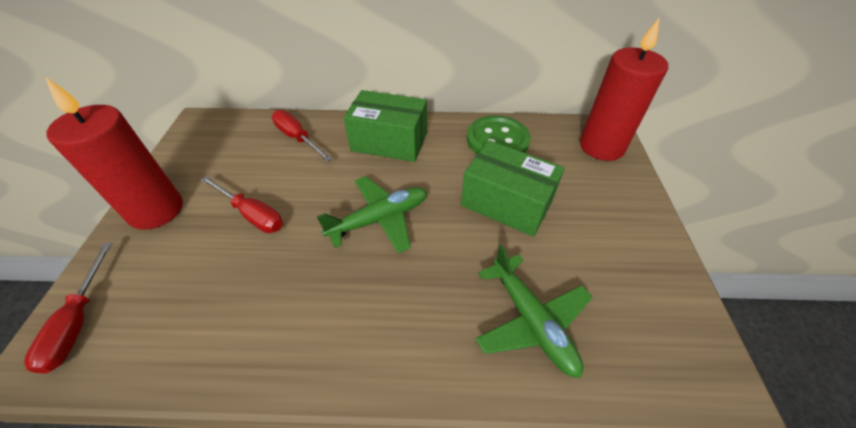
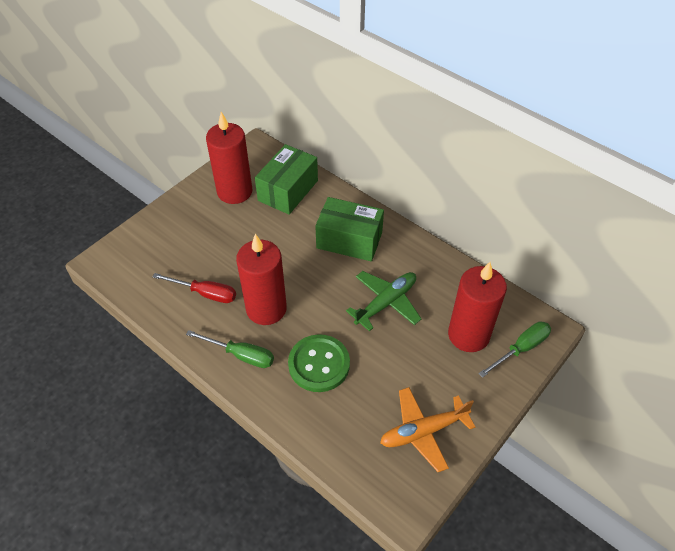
green plane: 2 -> 1
green screwdriver: 0 -> 2
orange plane: 0 -> 1
red candle: 2 -> 3
red screwdriver: 3 -> 1

